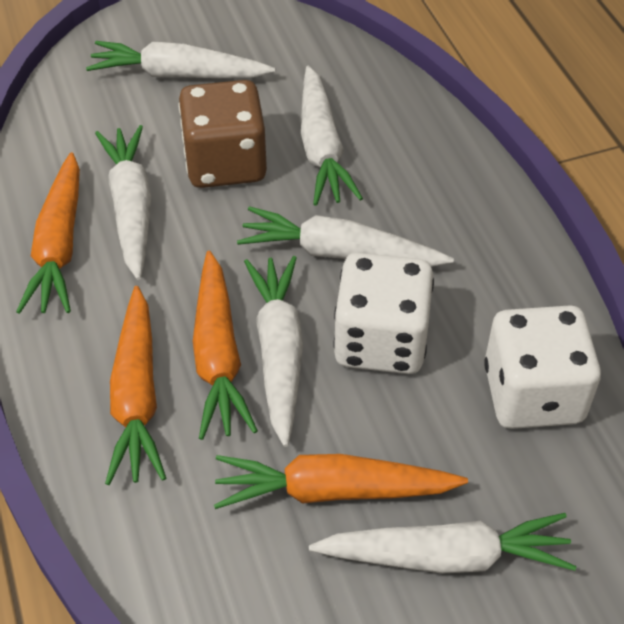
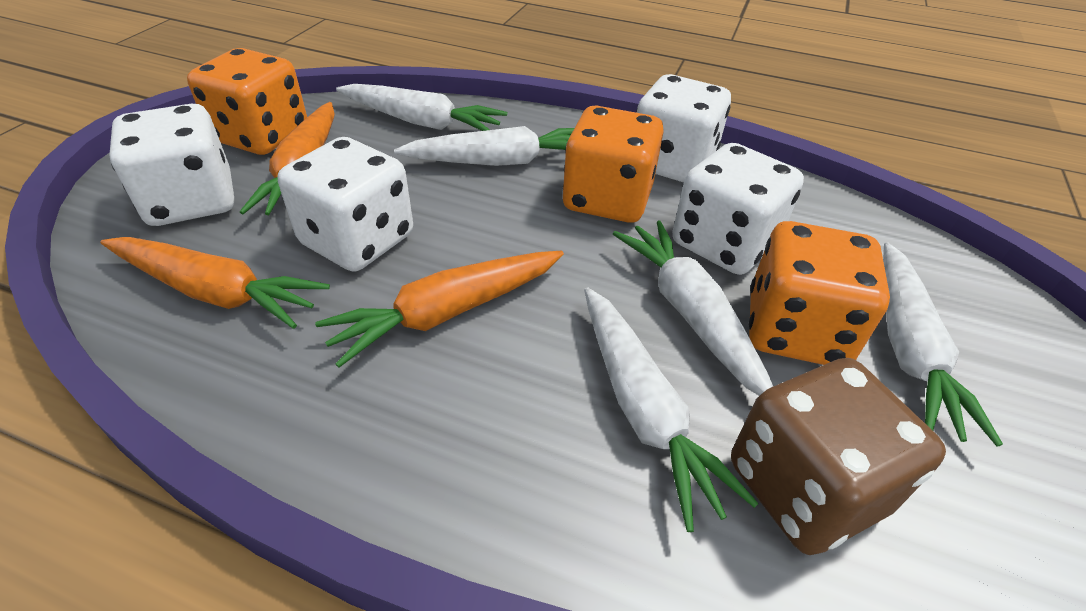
orange carrot: 4 -> 3
orange dice: 0 -> 3
white carrot: 6 -> 5
white dice: 2 -> 4

